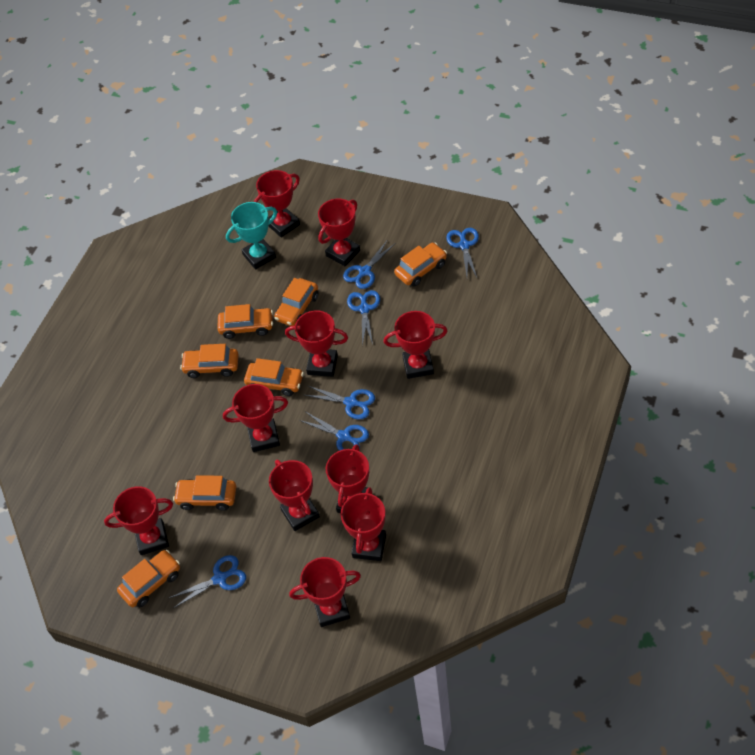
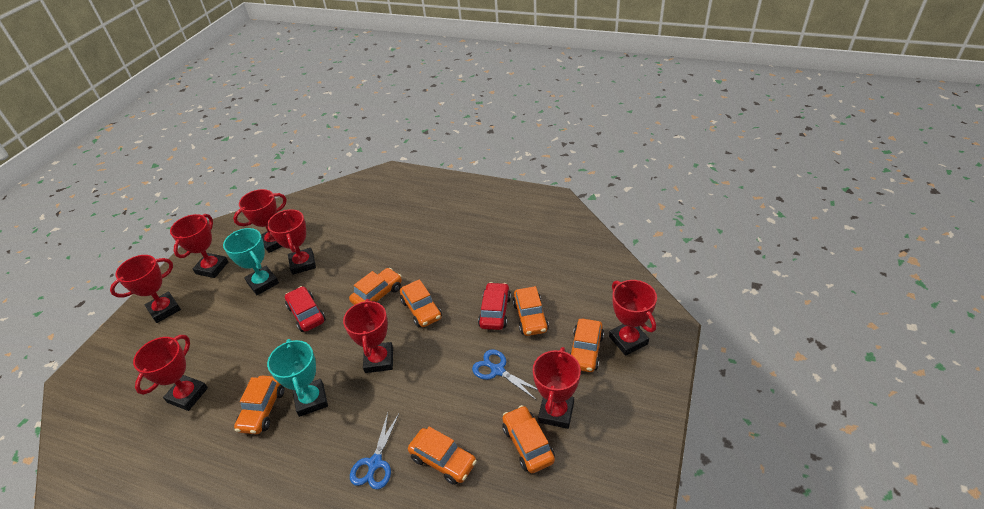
blue scissors: 6 -> 2
red car: 0 -> 2
red trophy: 10 -> 8
turquoise trophy: 1 -> 2

